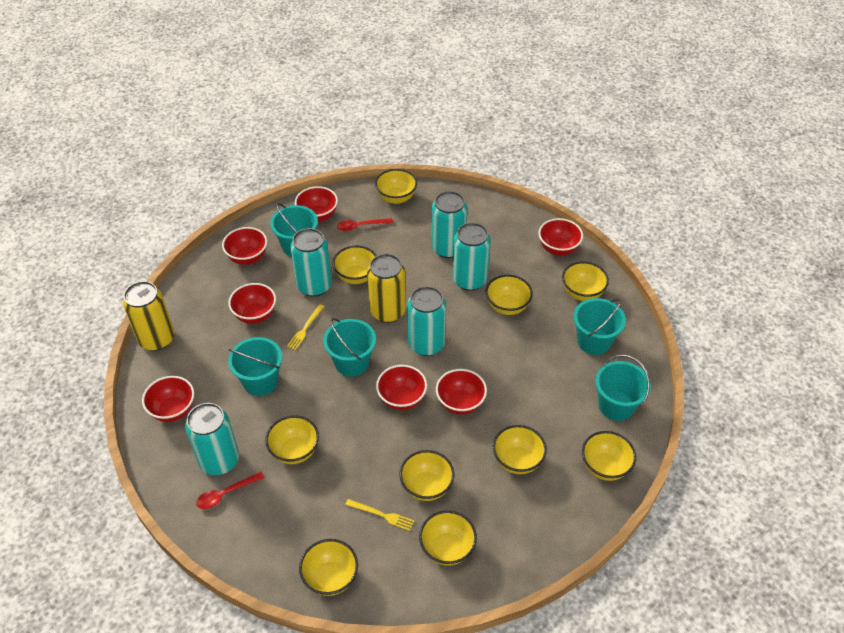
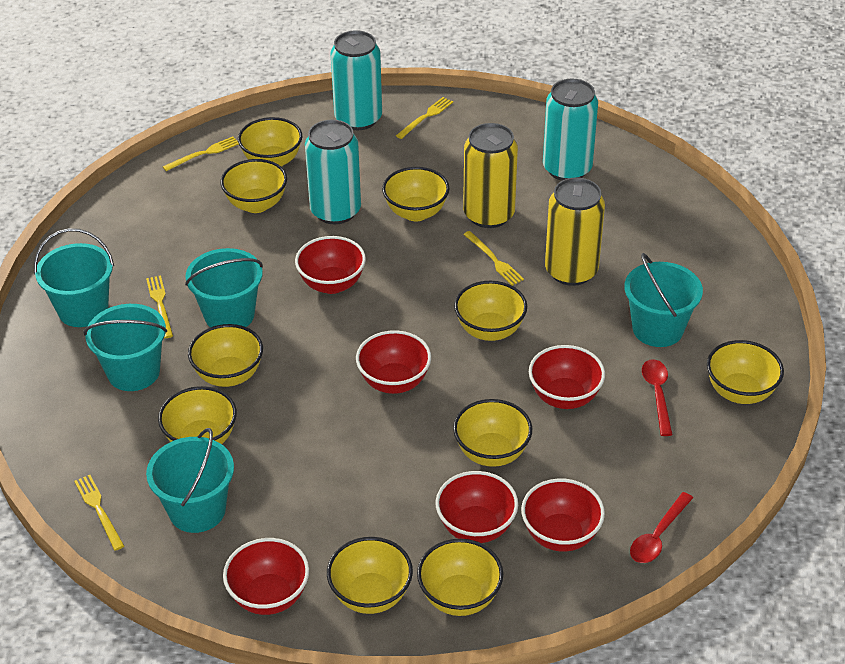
red bowl: 7 -> 6
turquoise can: 5 -> 3
yellow fork: 2 -> 5

